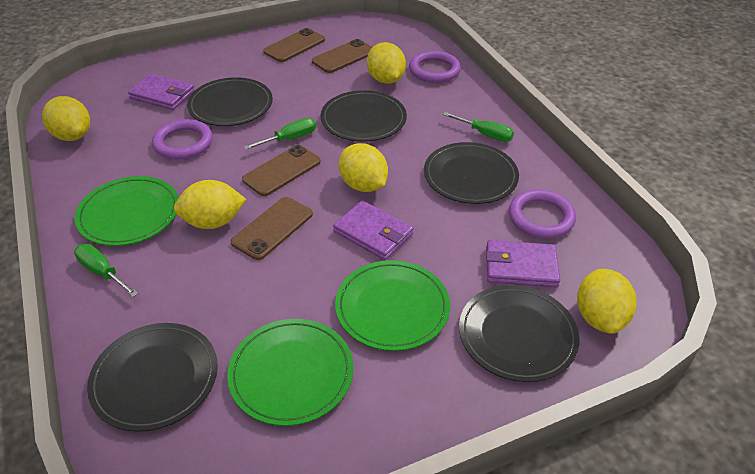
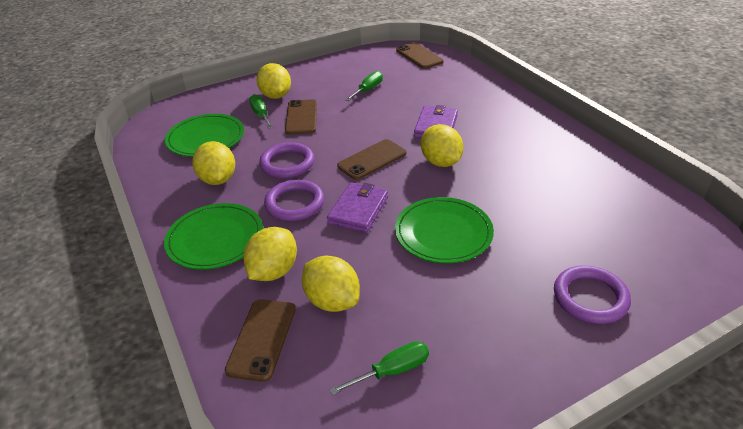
black plate: 5 -> 0
purple wallet: 3 -> 2

